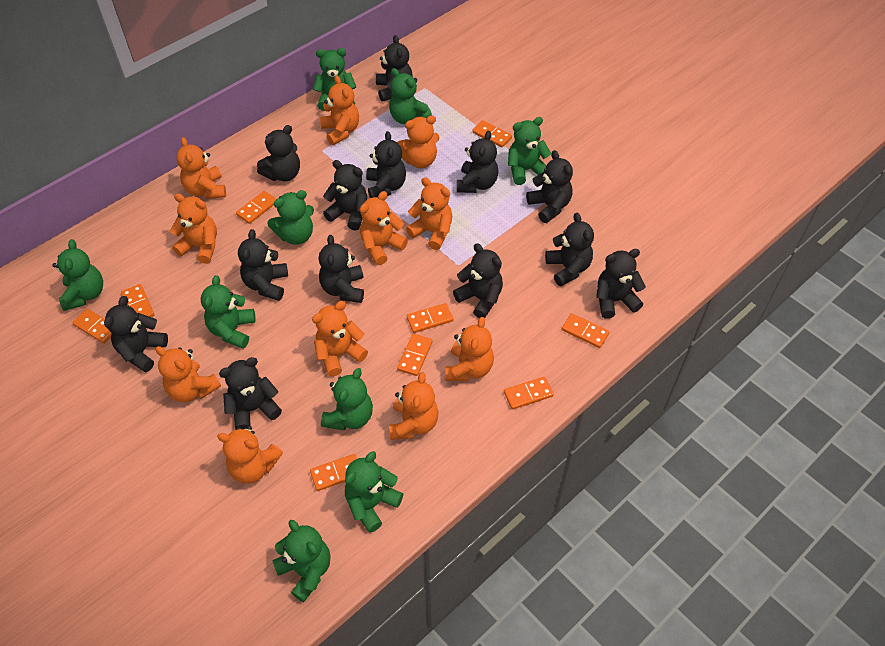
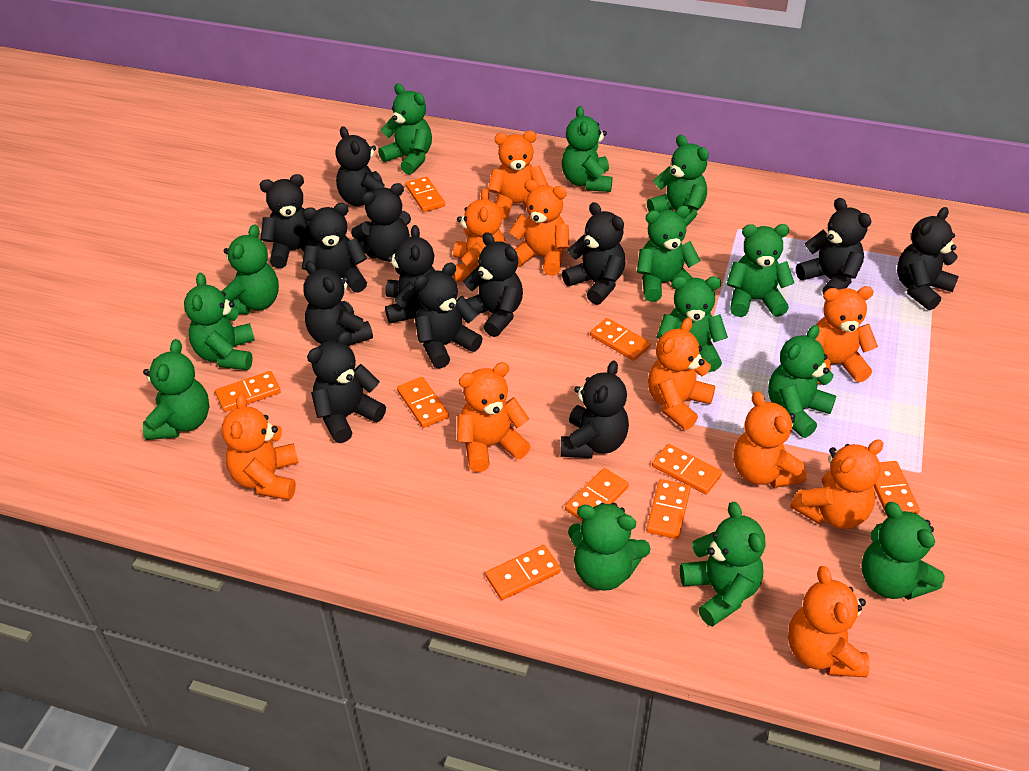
green teddy bear: 9 -> 13
orange teddy bear: 11 -> 10

